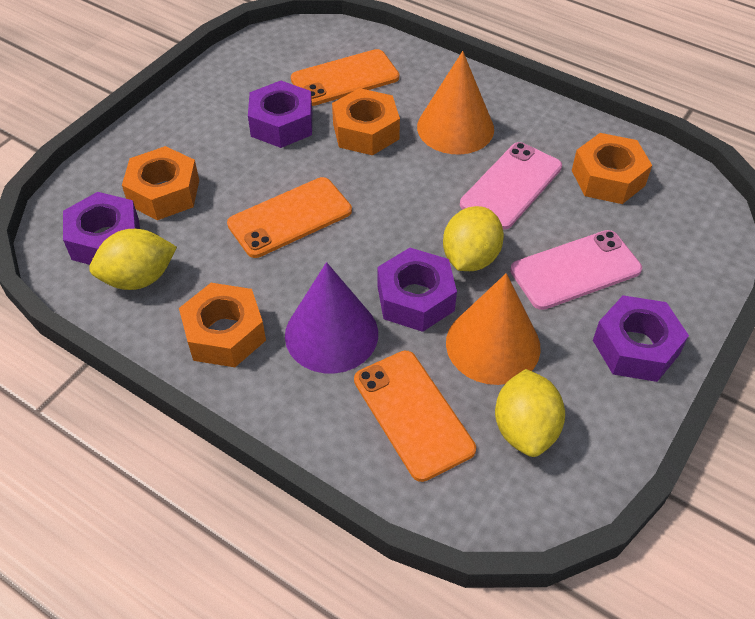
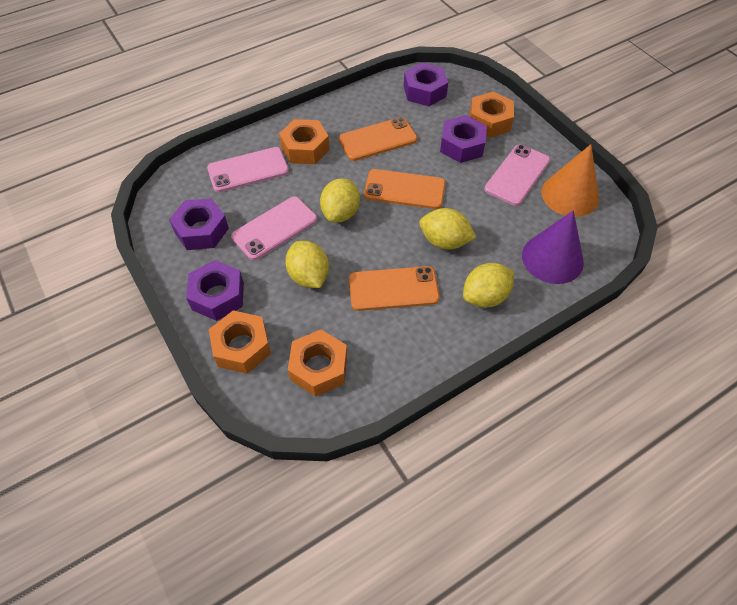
orange cone: 2 -> 1
pink phone: 2 -> 3
yellow lemon: 3 -> 4

